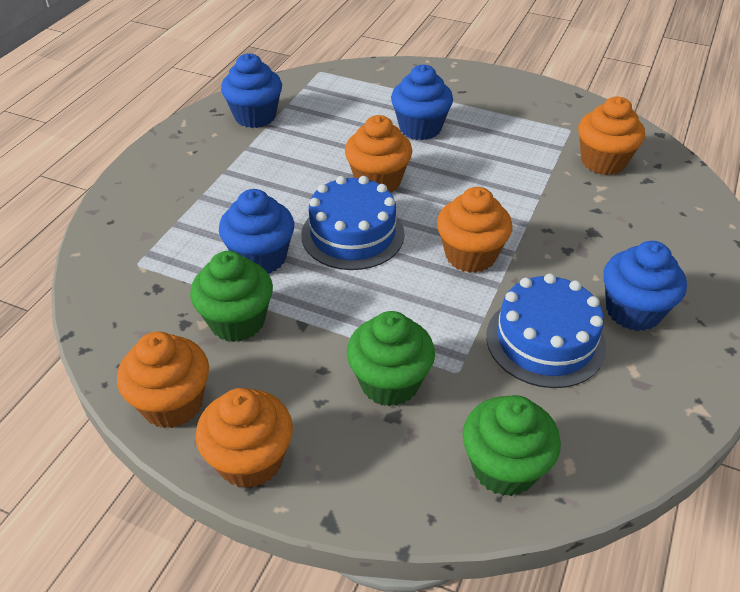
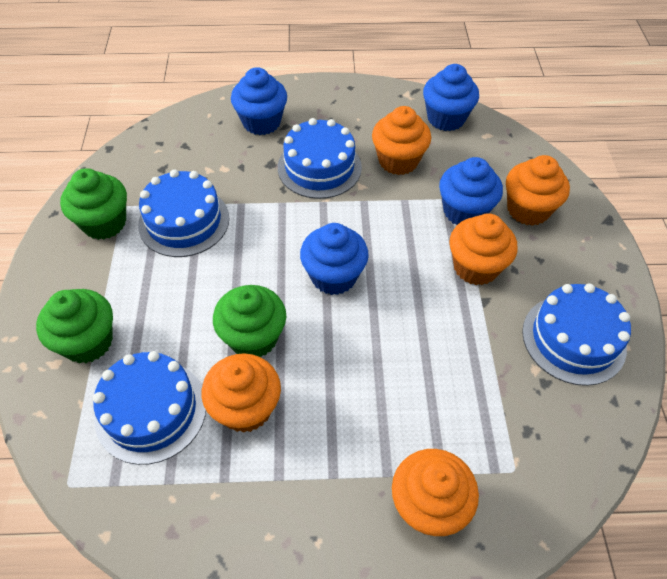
blue cake: 2 -> 4

